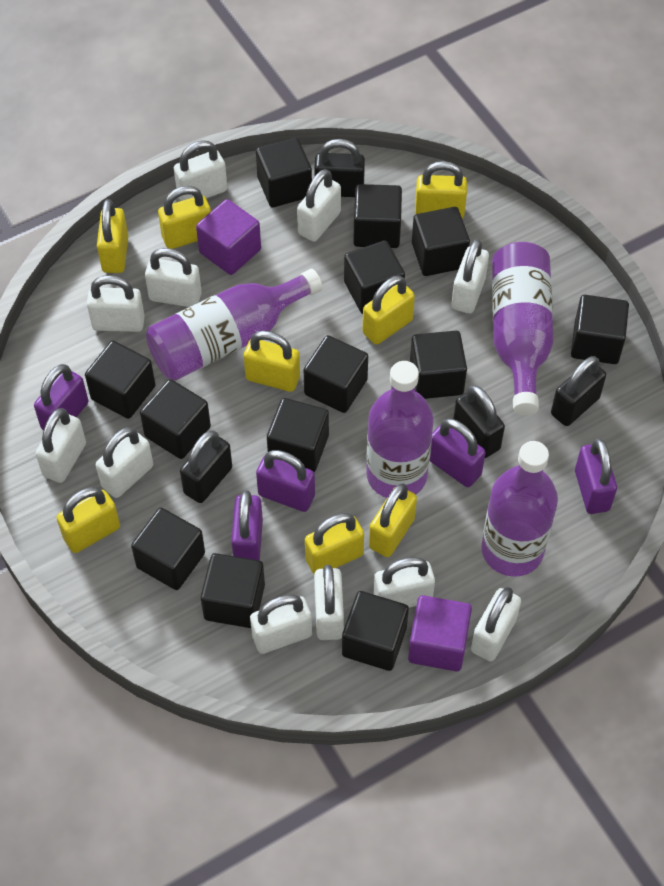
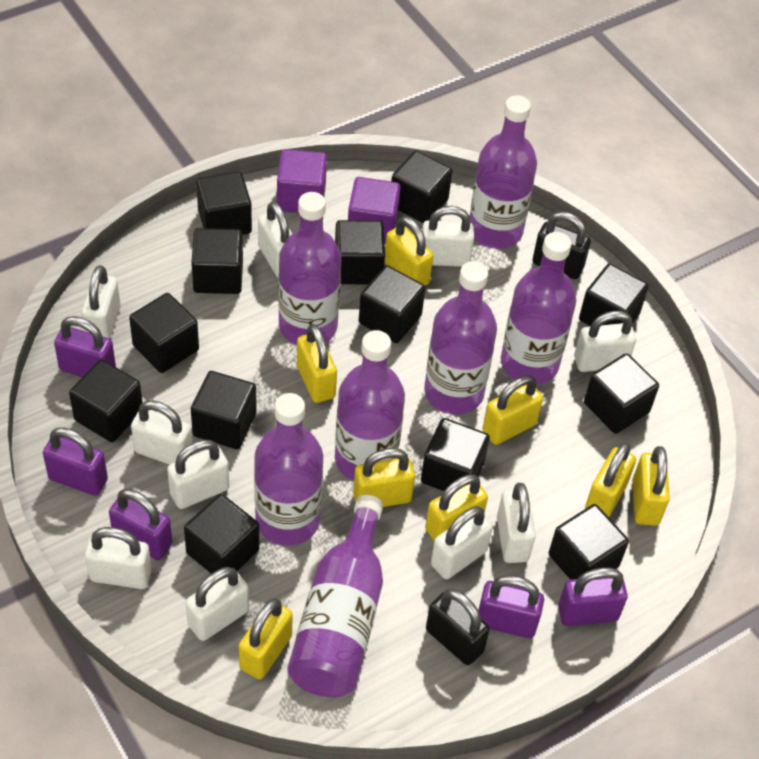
black padlock: 4 -> 2
purple bottle: 4 -> 7
white padlock: 11 -> 10

